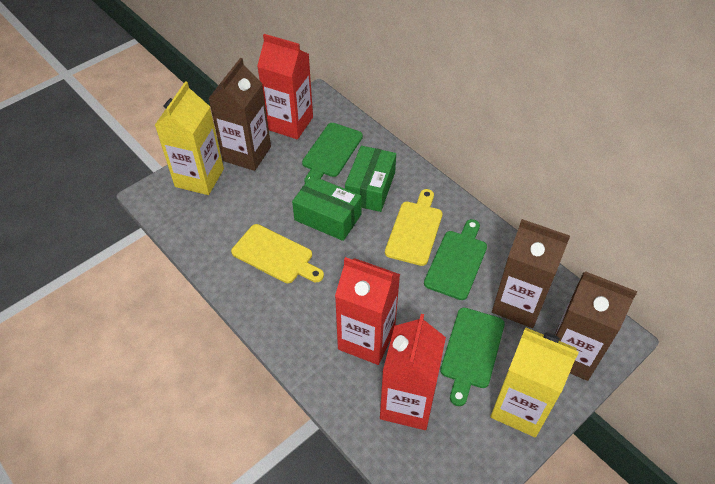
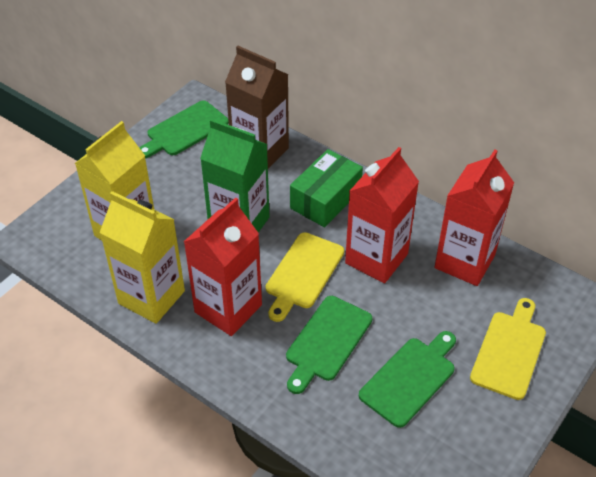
brown carton: 3 -> 1
green box: 2 -> 1
green carton: 0 -> 1

